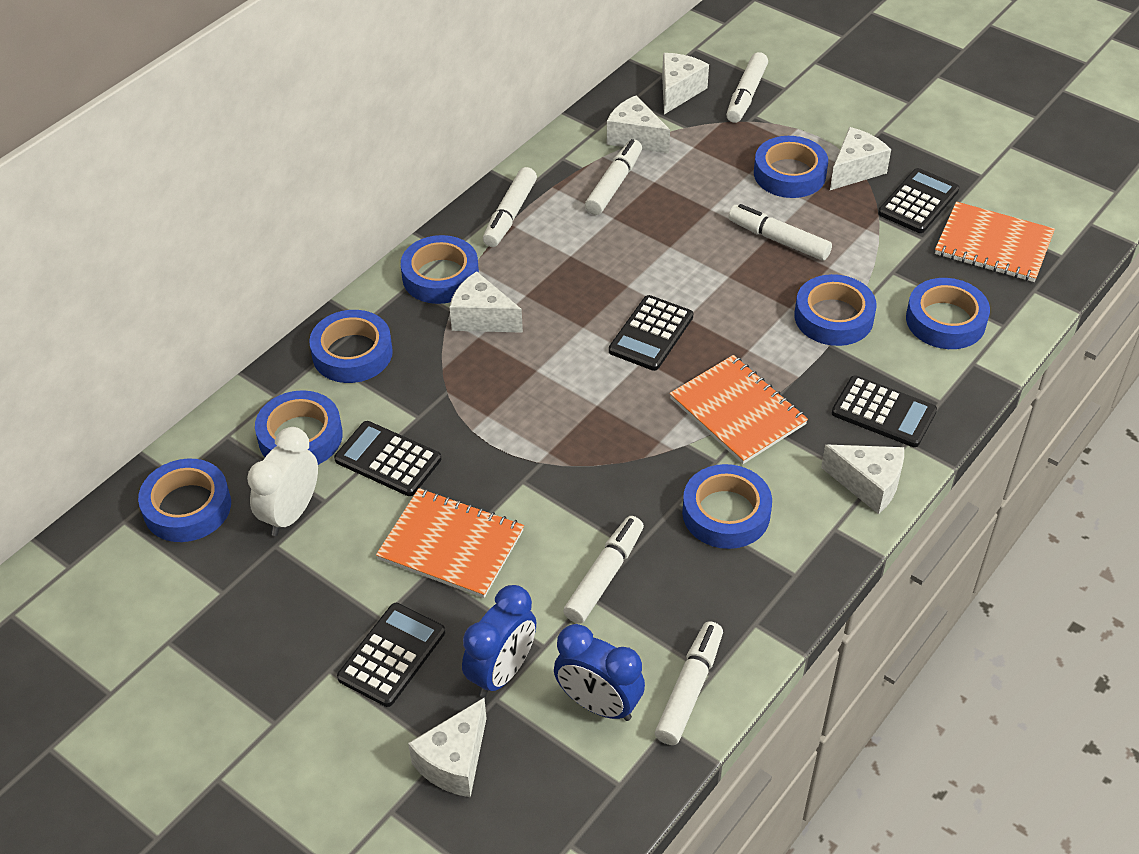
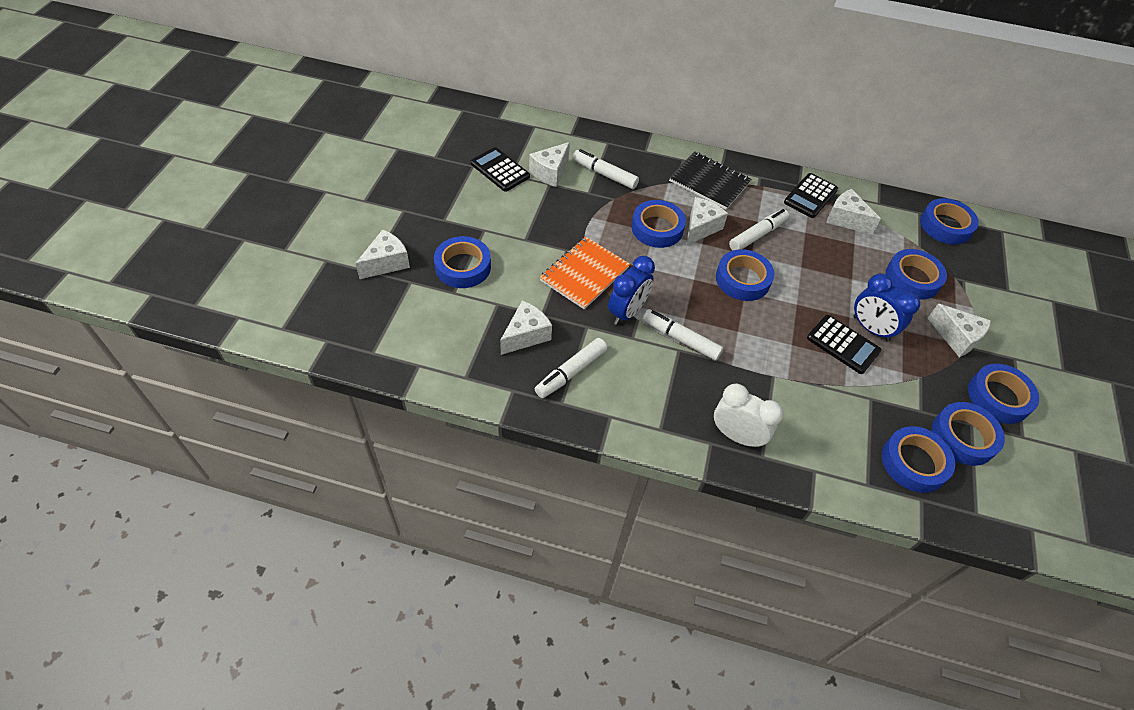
black calculator: 5 -> 3
black notebook: 0 -> 1
orange notebook: 3 -> 1
white marker: 6 -> 4

